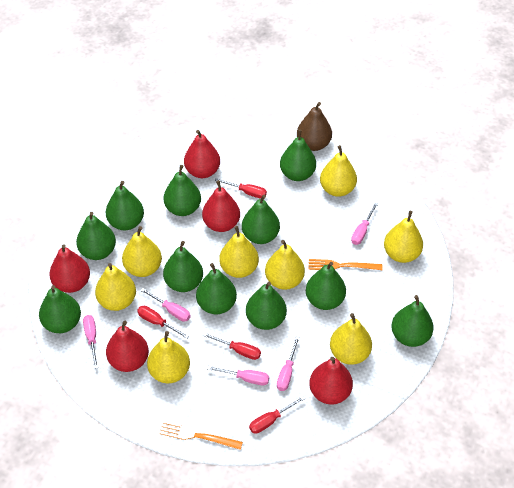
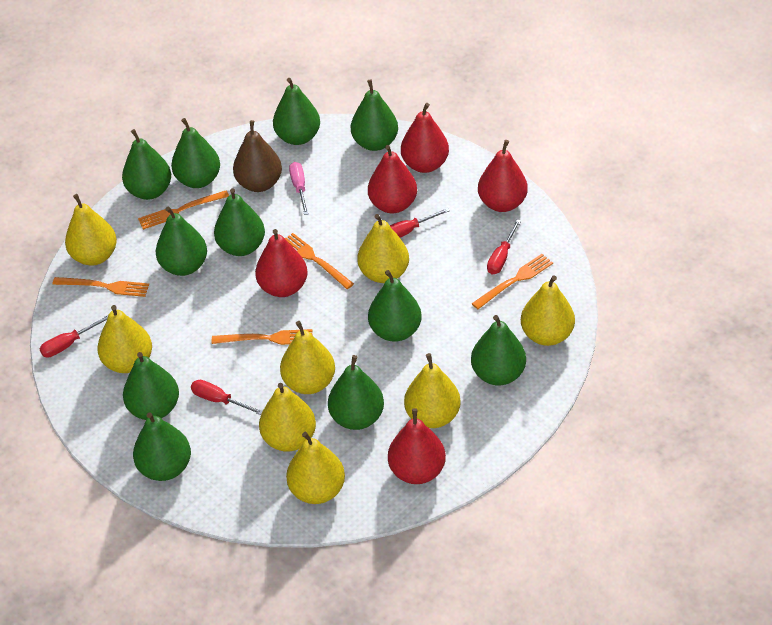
orange fork: 2 -> 5
pink screwdriver: 5 -> 1

